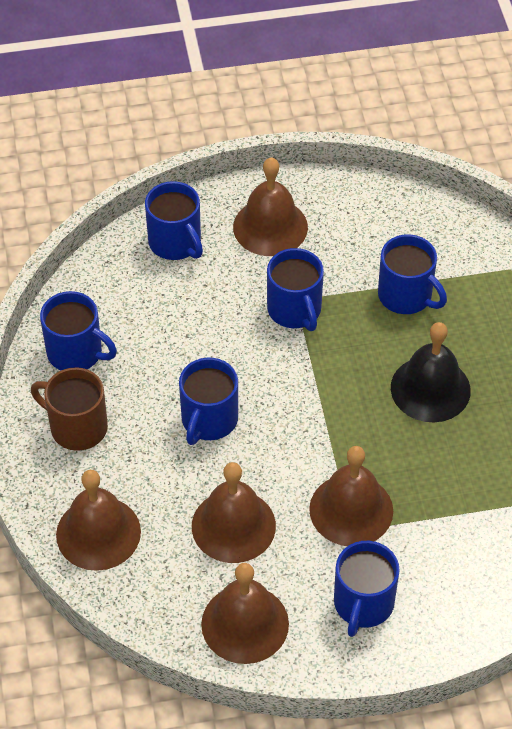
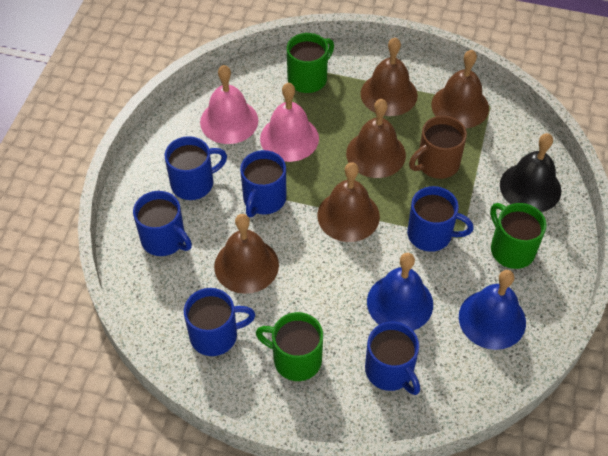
blue bell: 0 -> 2
green mug: 0 -> 3
pink bell: 0 -> 2

